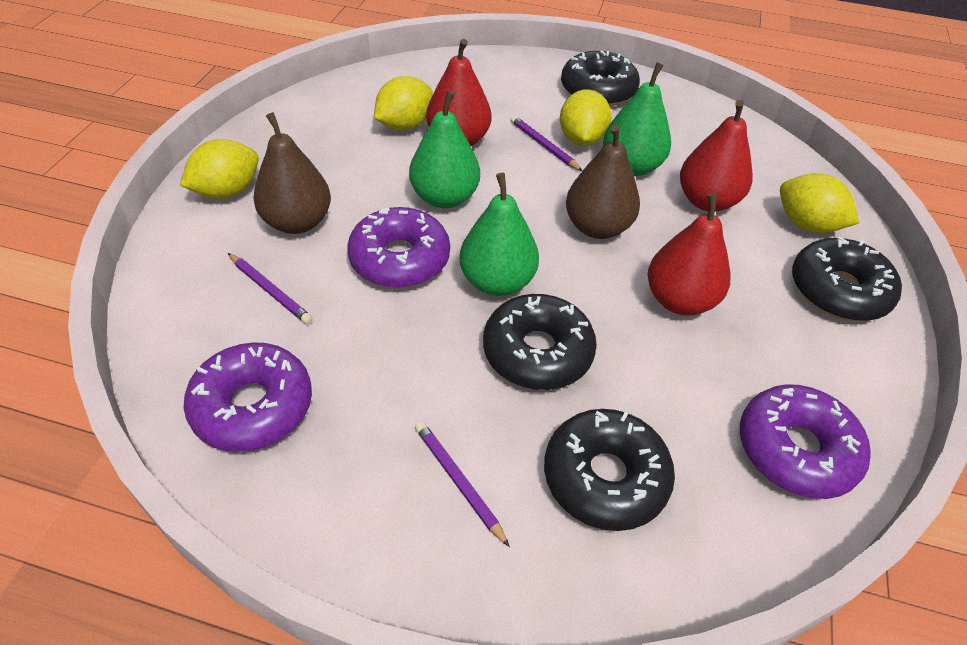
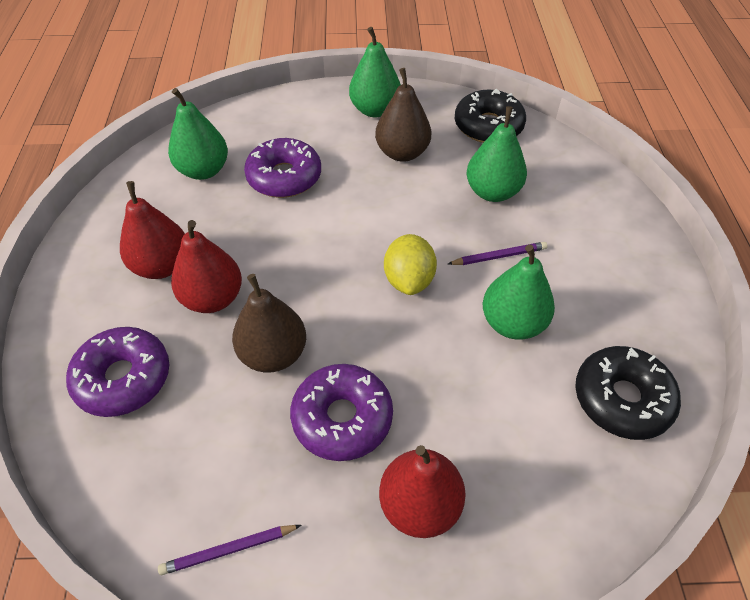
black donut: 4 -> 2
green pear: 3 -> 4
purple pencil: 3 -> 2
yellow lemon: 4 -> 1

